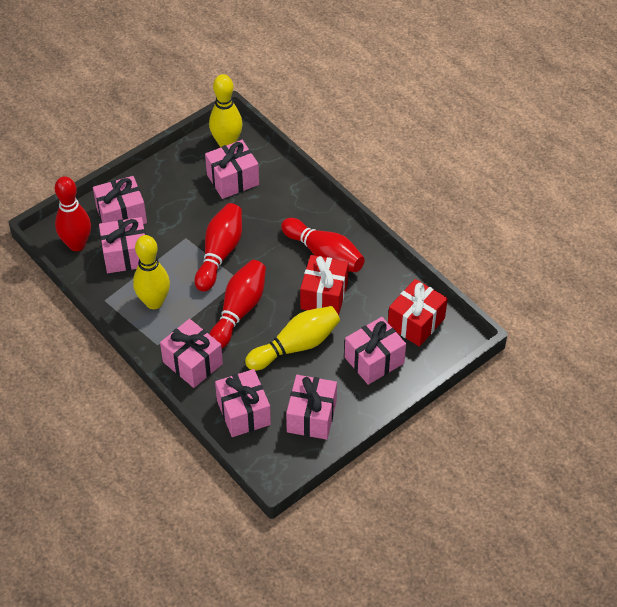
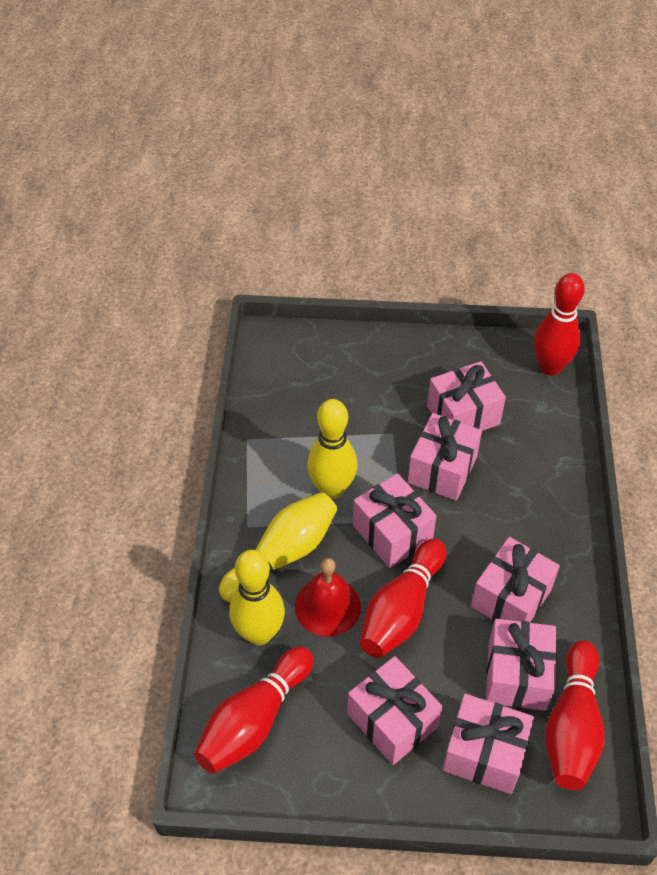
red bell: 0 -> 1
red gift: 2 -> 0

